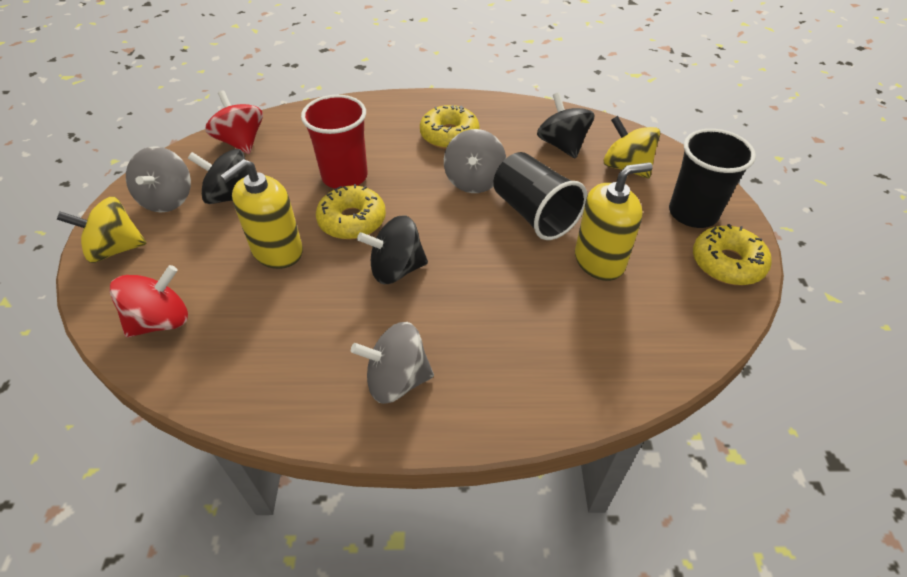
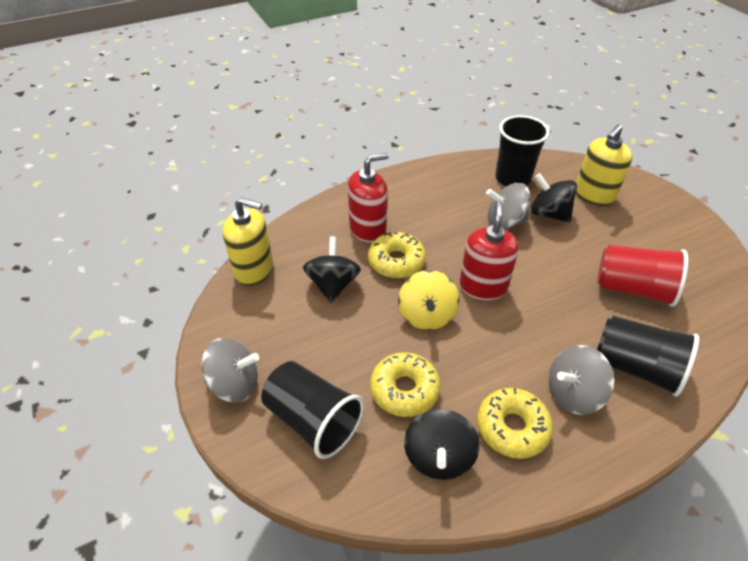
black cup: 2 -> 3
red soap dispenser: 0 -> 2
red spinning top: 2 -> 0
yellow spinning top: 2 -> 1

